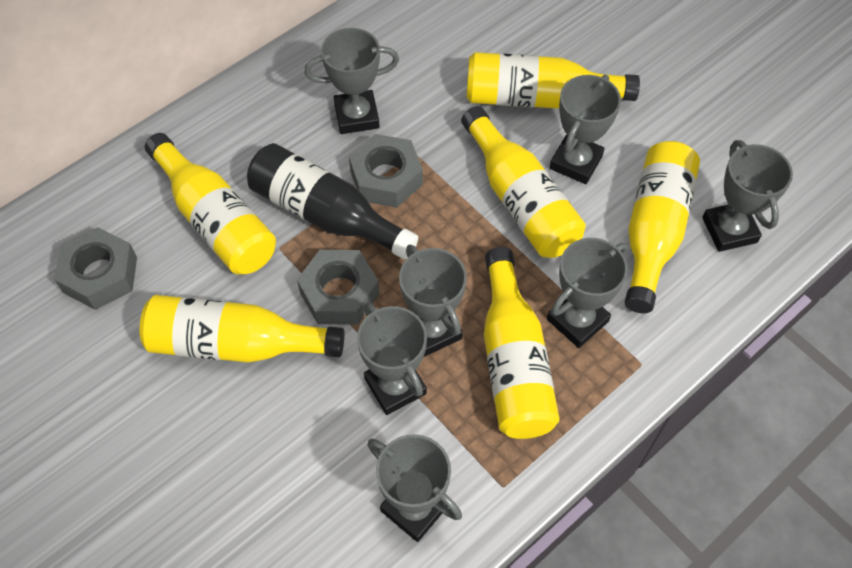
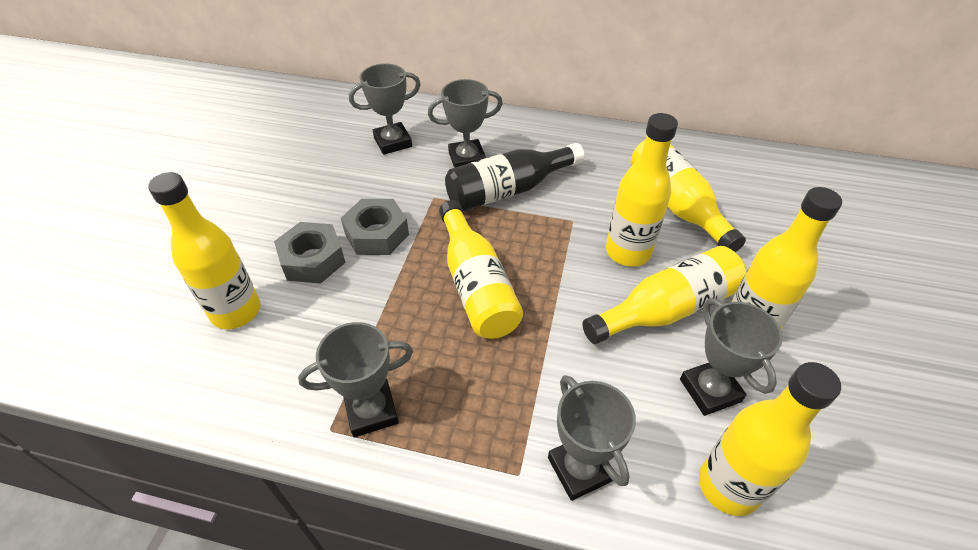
grey nut: 3 -> 2
grey trophy: 7 -> 5
yellow bottle: 6 -> 7

